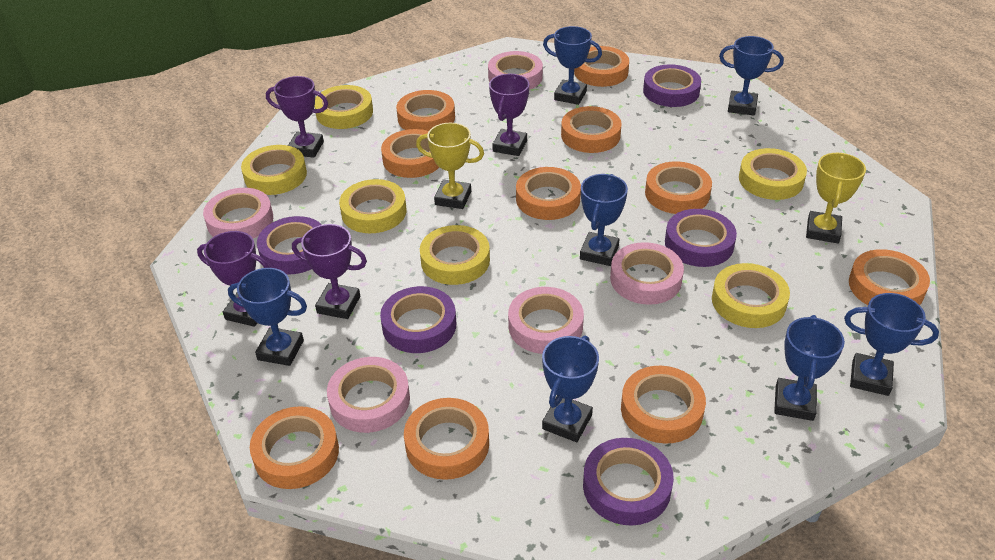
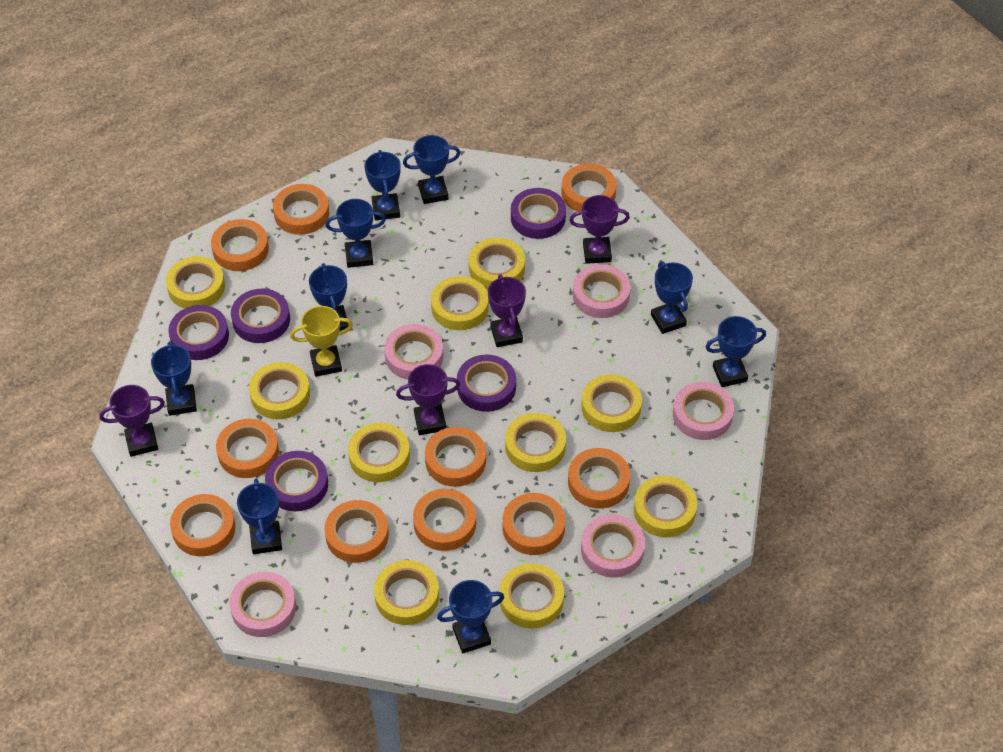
blue trophy: 7 -> 9
yellow tape: 6 -> 10
yellow trophy: 2 -> 1

